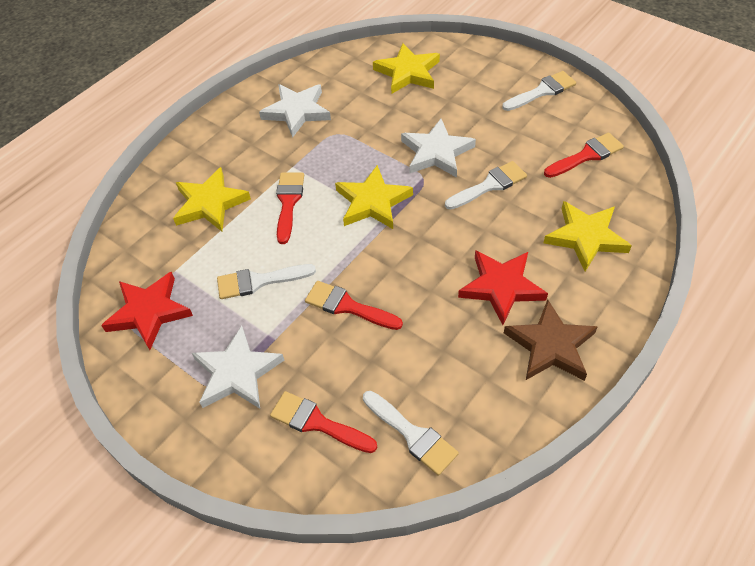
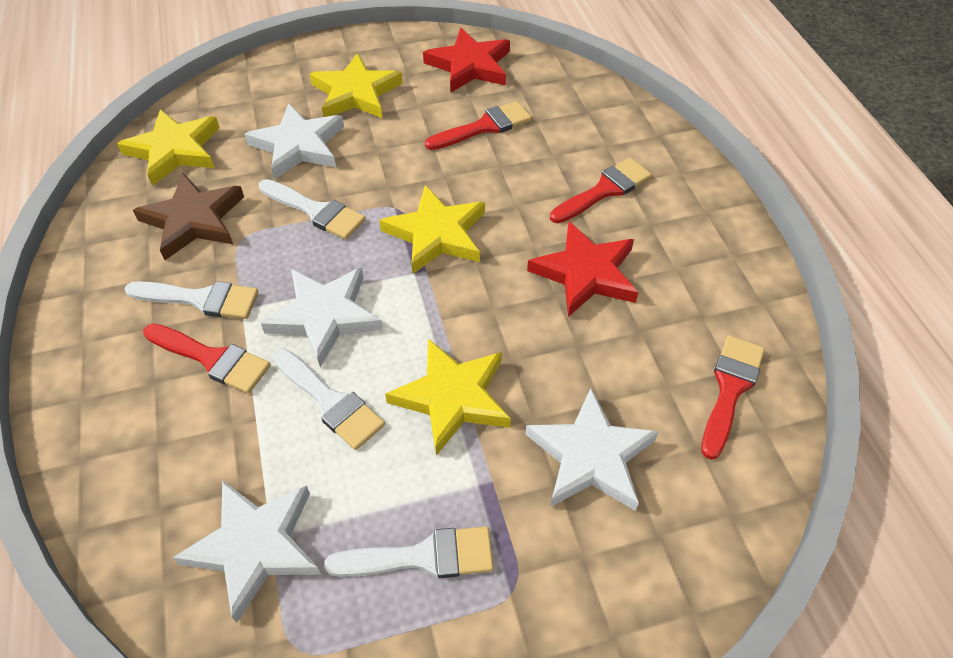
white star: 3 -> 4

